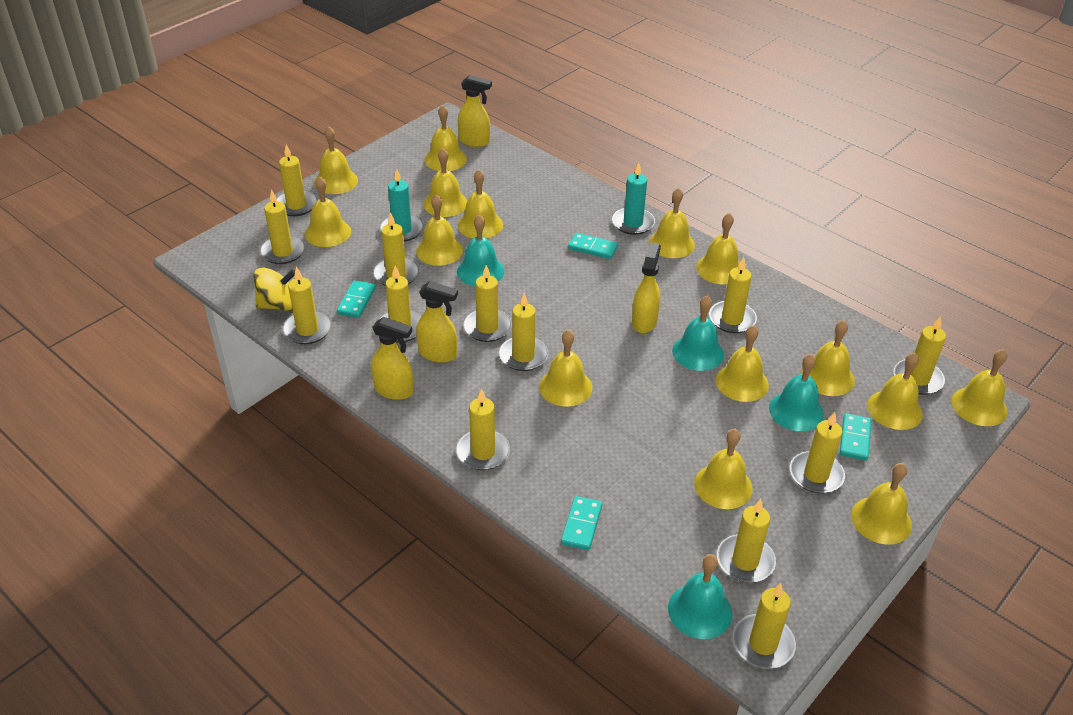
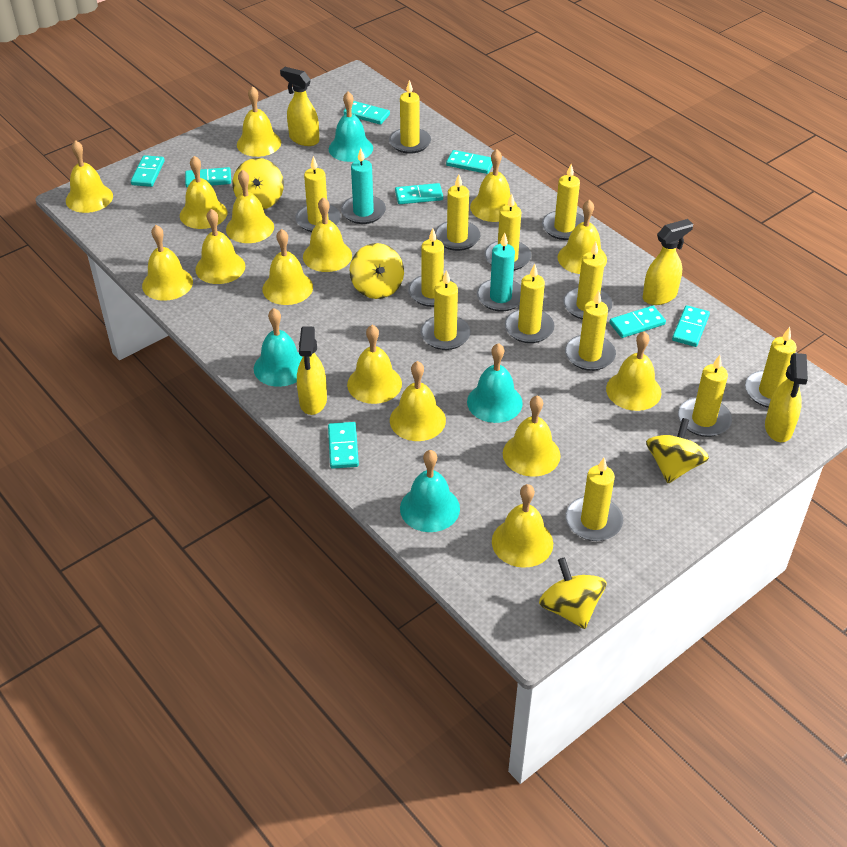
turquoise domino: 4 -> 8
yellow spinning top: 1 -> 4

